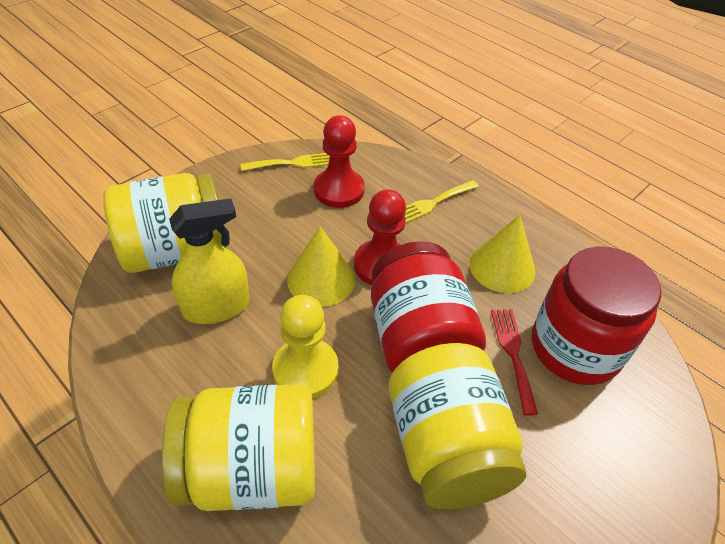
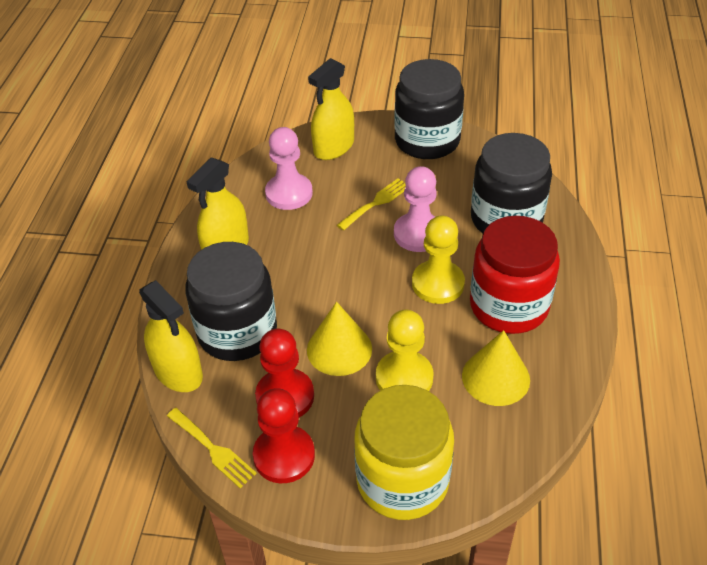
black jar: 0 -> 3
pink pawn: 0 -> 2
red fork: 1 -> 0
red jar: 2 -> 1
yellow jar: 3 -> 1
yellow pawn: 1 -> 2
yellow spray bottle: 1 -> 3

